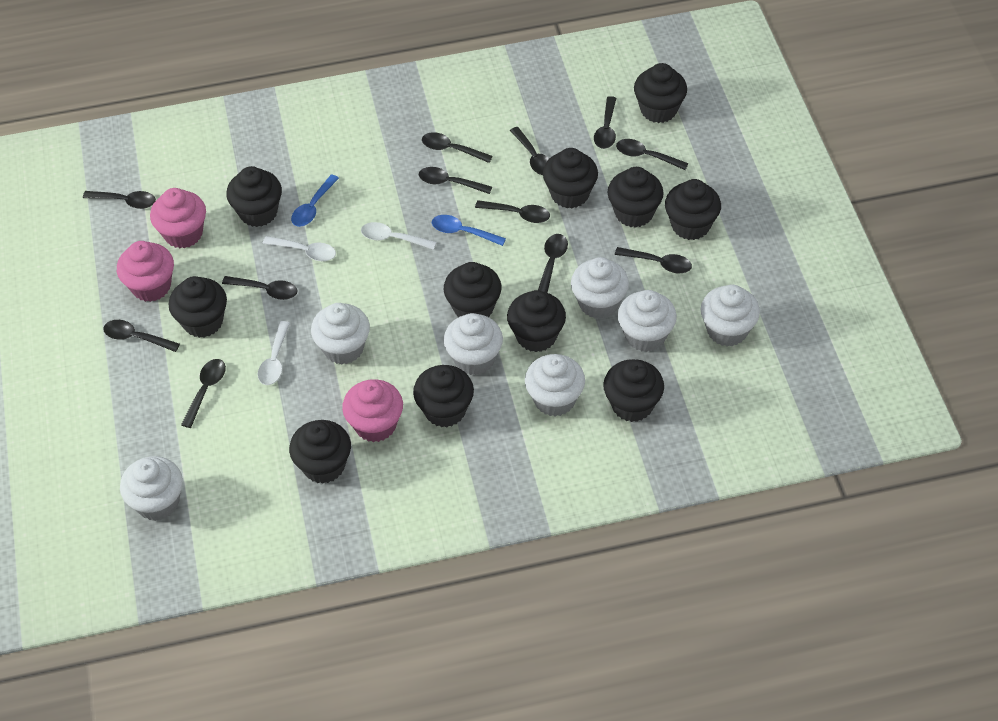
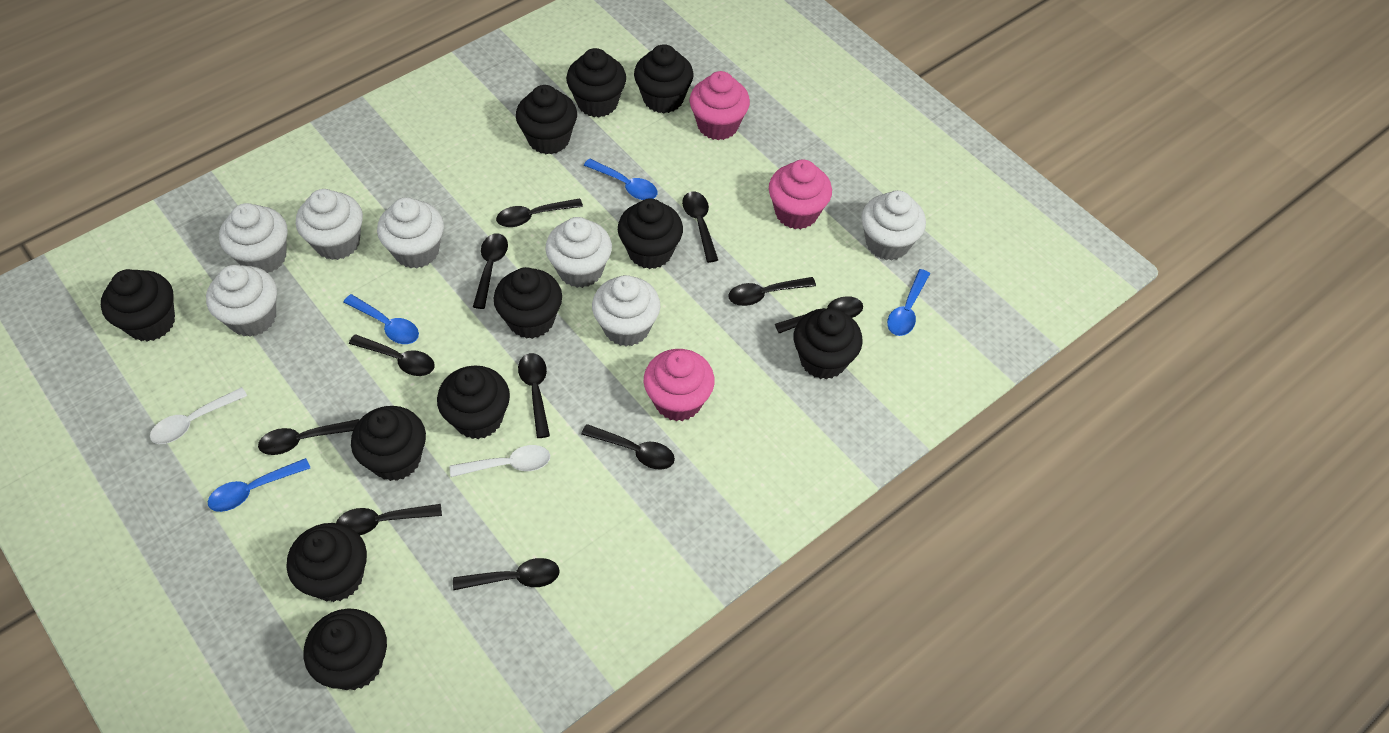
black spoon: 12 -> 11
blue spoon: 2 -> 4
white spoon: 3 -> 2

